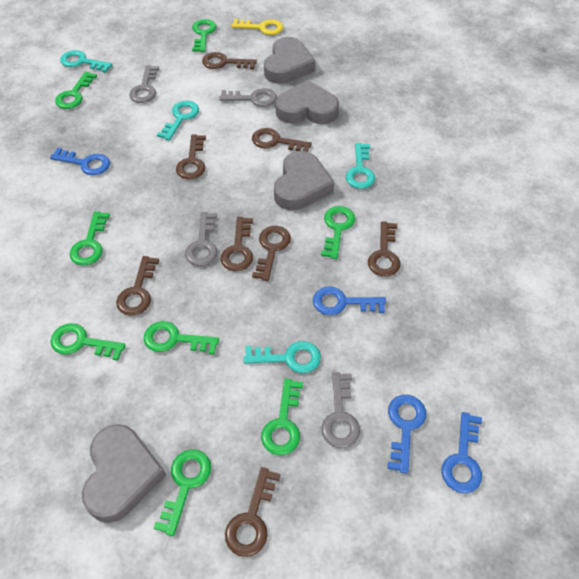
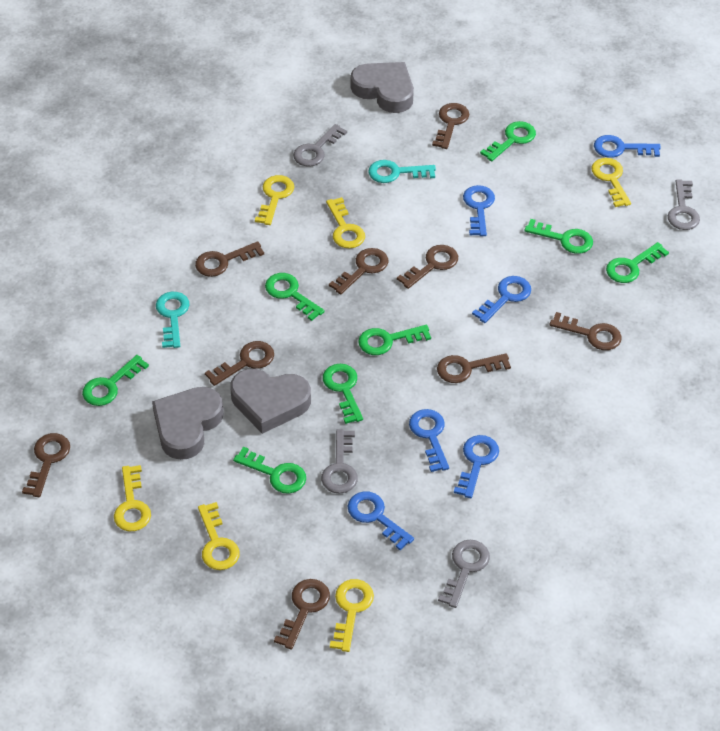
blue key: 4 -> 6
brown key: 8 -> 9
grey heart: 4 -> 3
turquoise key: 4 -> 2
yellow key: 1 -> 6

